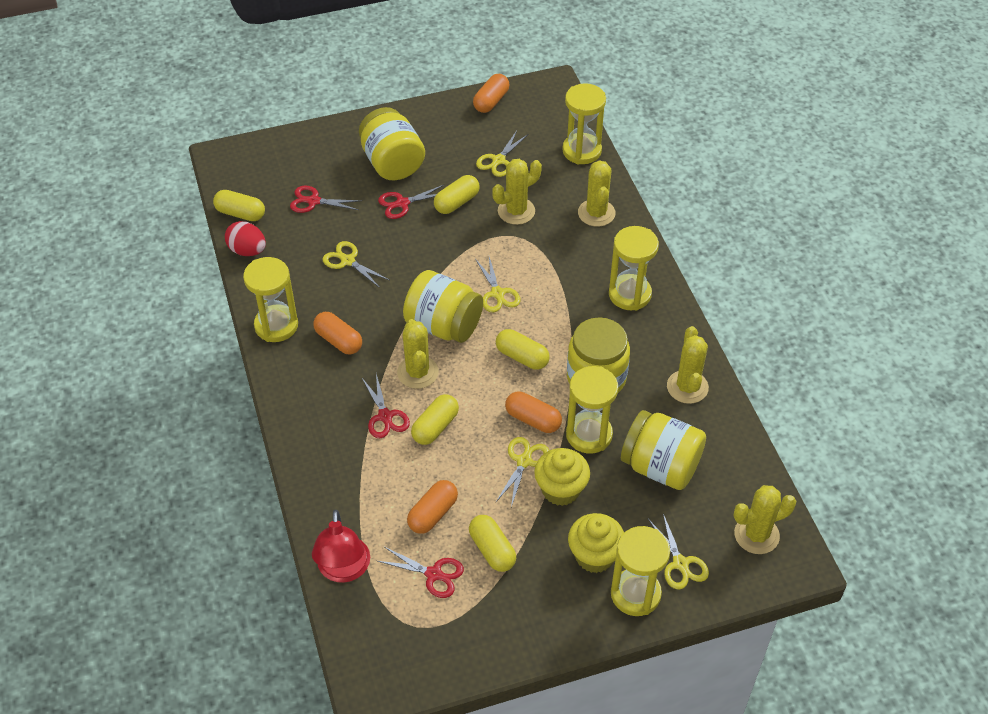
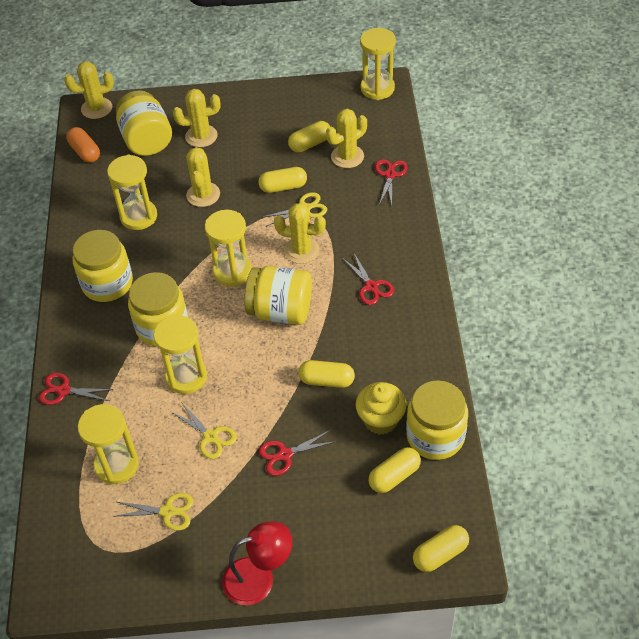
orange capsule: 4 -> 1
red egg: 1 -> 0
yellow cupcake: 2 -> 1
yellow jar: 4 -> 5
yellow scissors: 5 -> 3

